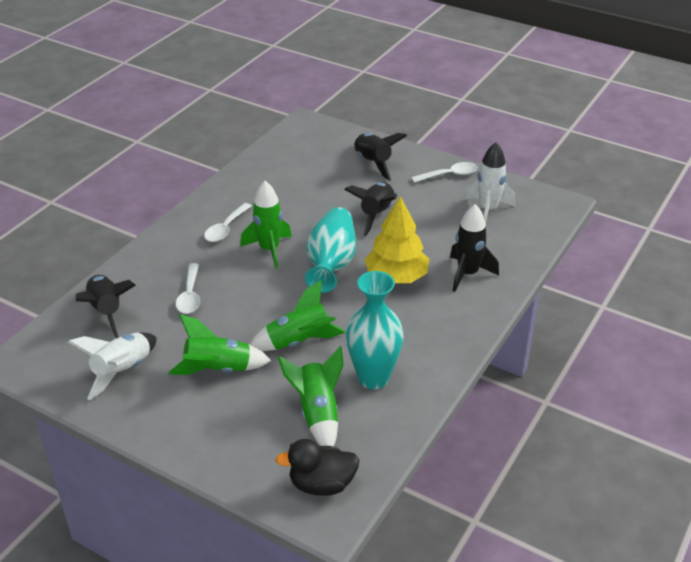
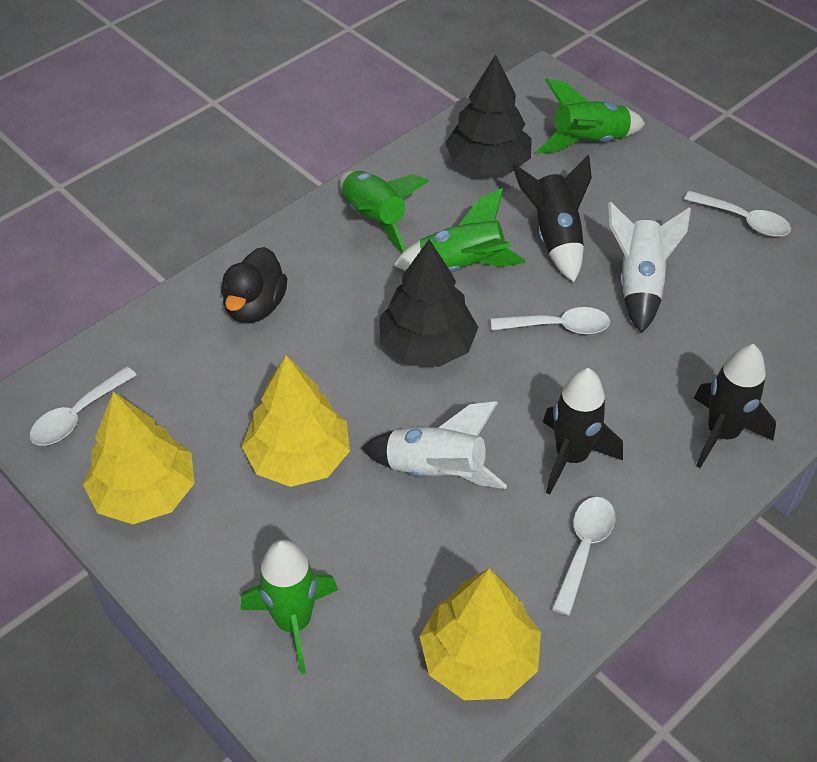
black rocket: 4 -> 3
black tree: 0 -> 2
turquoise vase: 2 -> 0
white spoon: 3 -> 4
yellow tree: 1 -> 3

